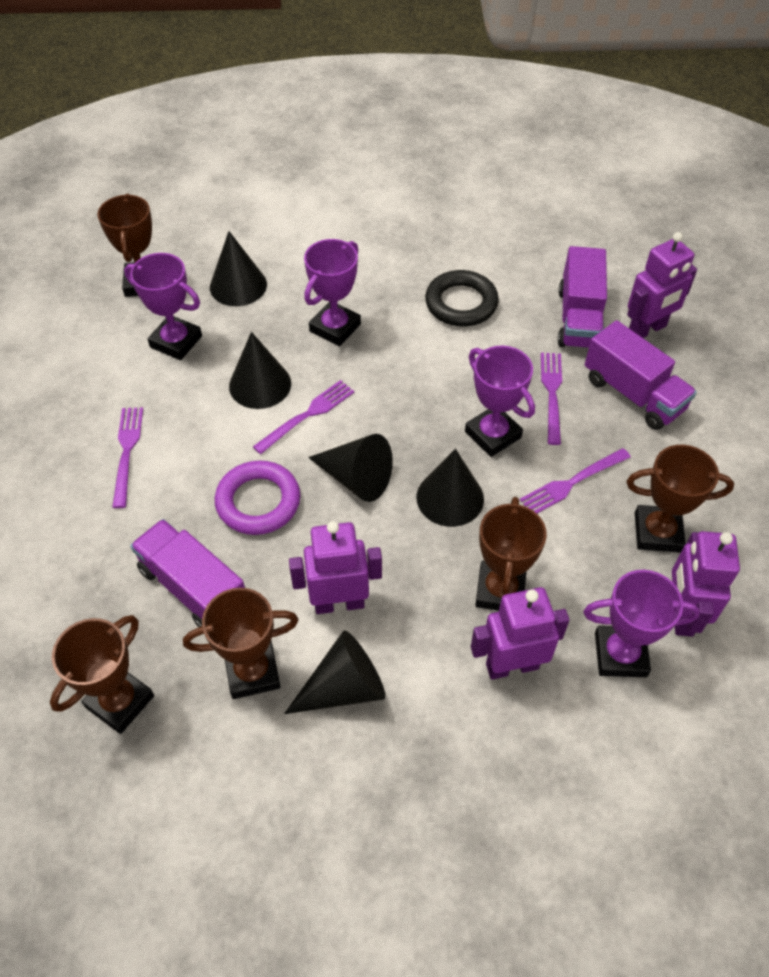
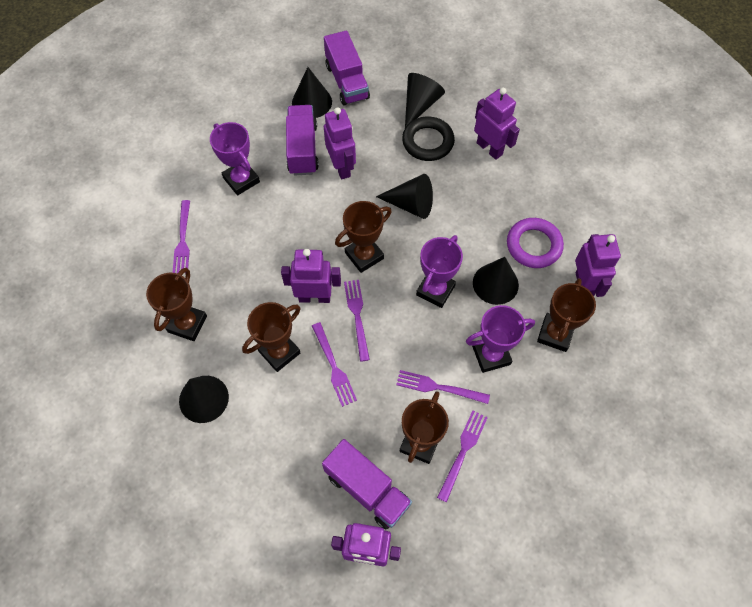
purple fork: 4 -> 5
purple robot: 4 -> 5
purple trophy: 4 -> 3

